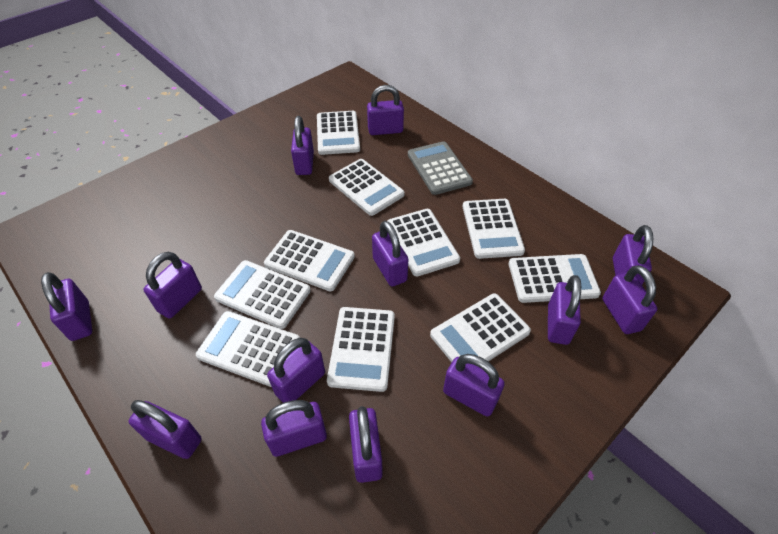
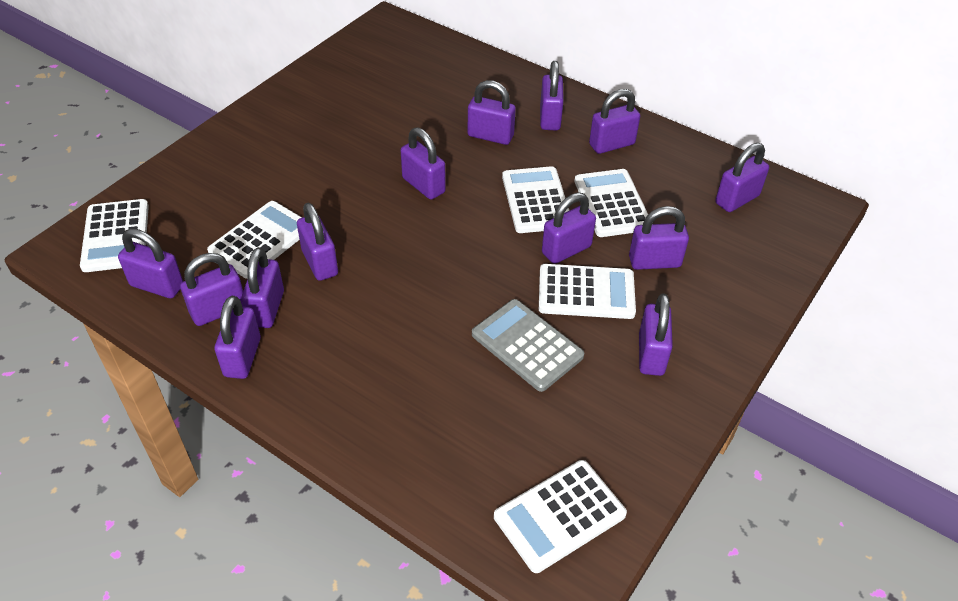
white calculator: 10 -> 6

